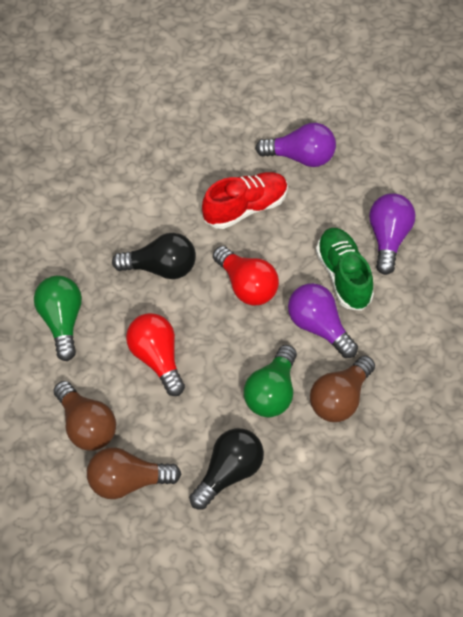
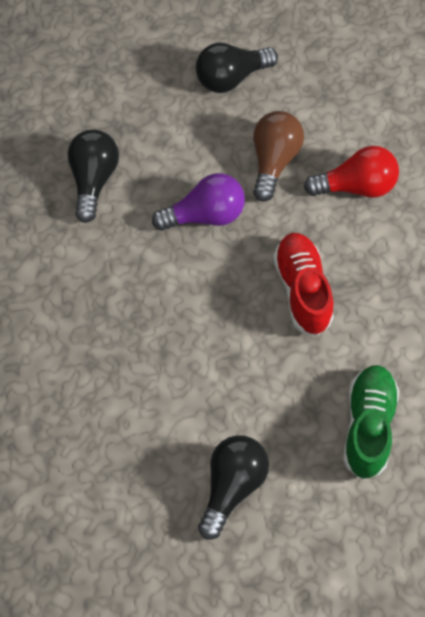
black light bulb: 2 -> 3
brown light bulb: 3 -> 1
green light bulb: 2 -> 0
purple light bulb: 3 -> 1
red light bulb: 2 -> 1

